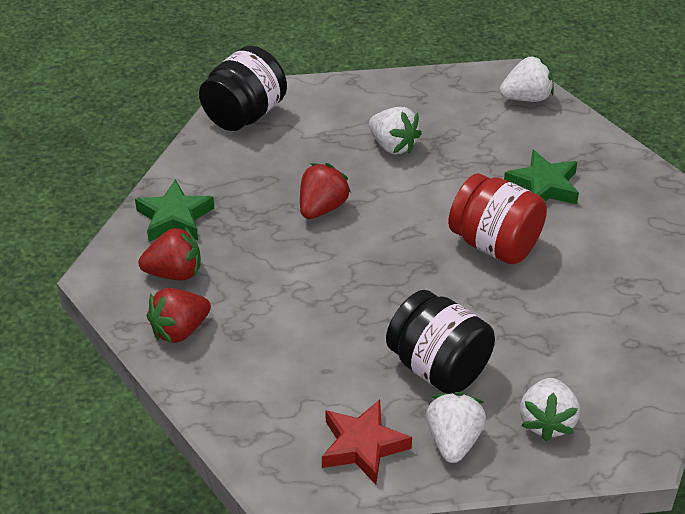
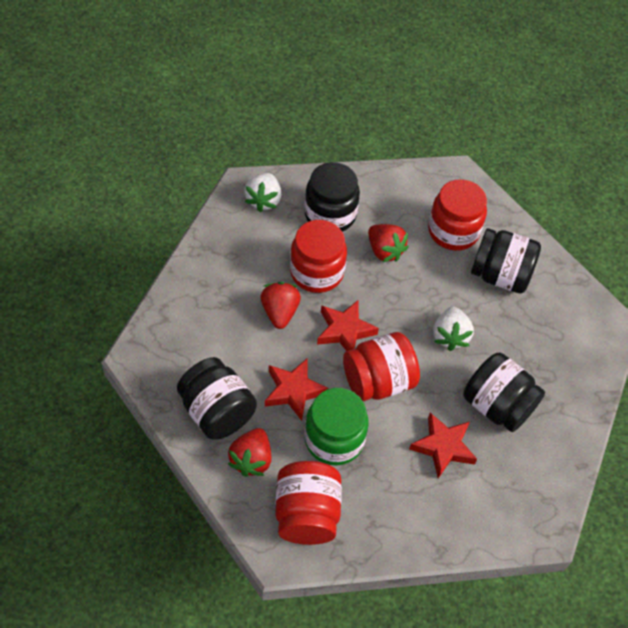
black jar: 2 -> 4
green jar: 0 -> 1
green star: 2 -> 0
red jar: 1 -> 4
red star: 1 -> 3
white strawberry: 4 -> 2

